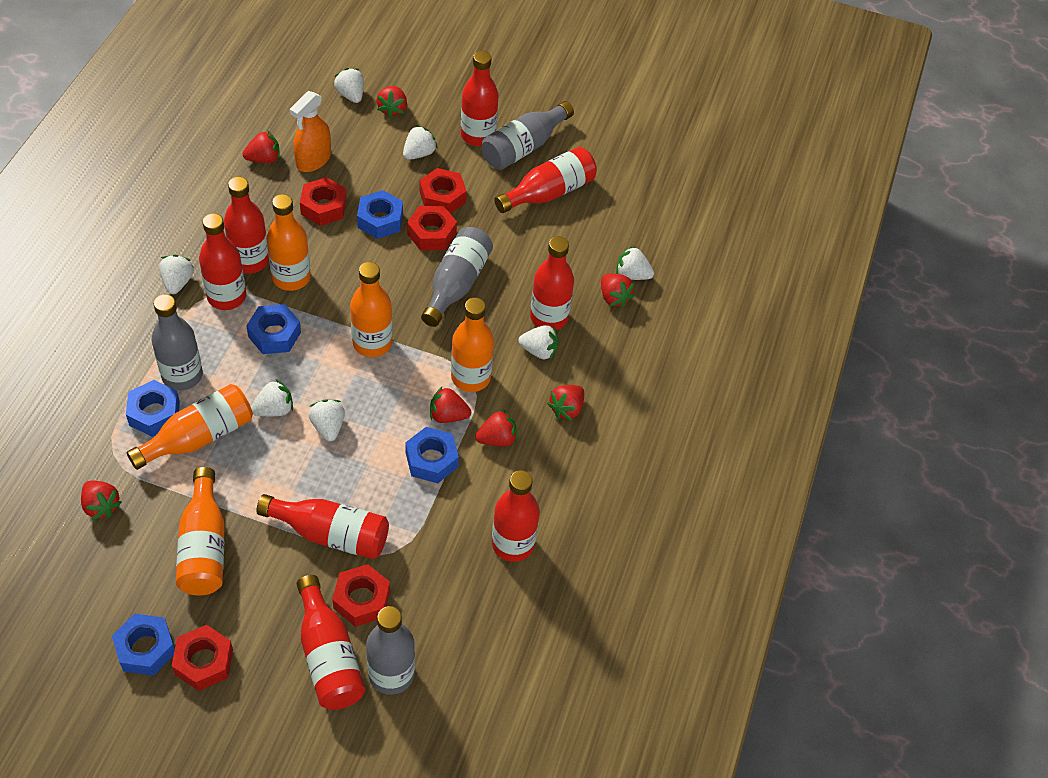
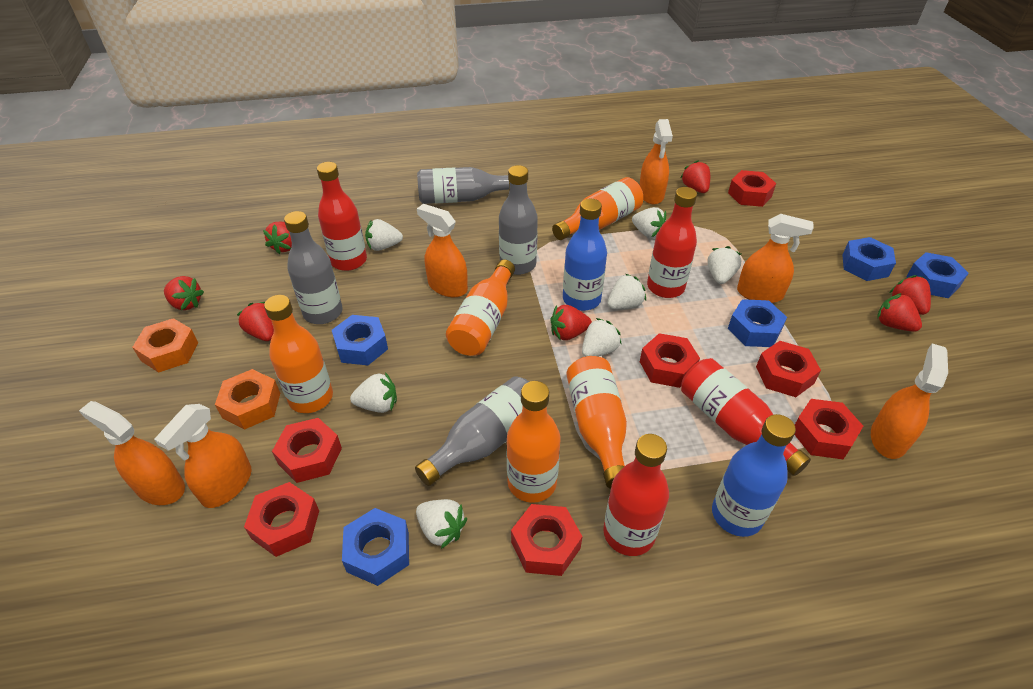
blue bottle: 0 -> 2
orange nut: 0 -> 2
orange spray bottle: 1 -> 6
red bottle: 8 -> 4
red nut: 5 -> 7

